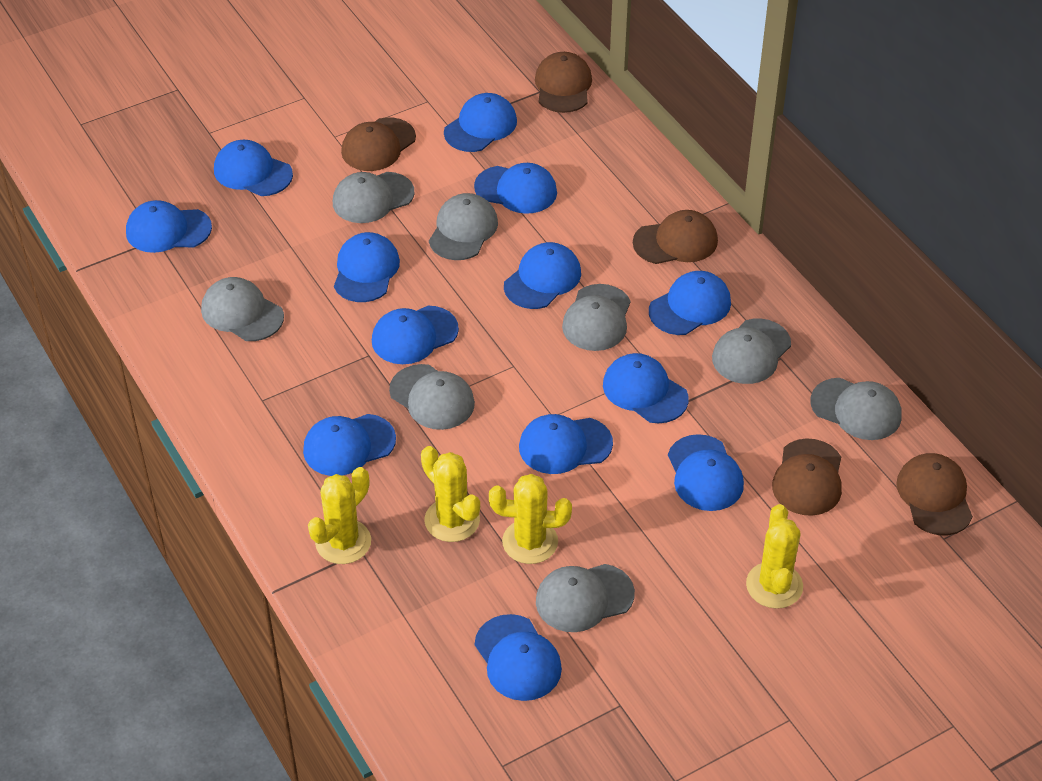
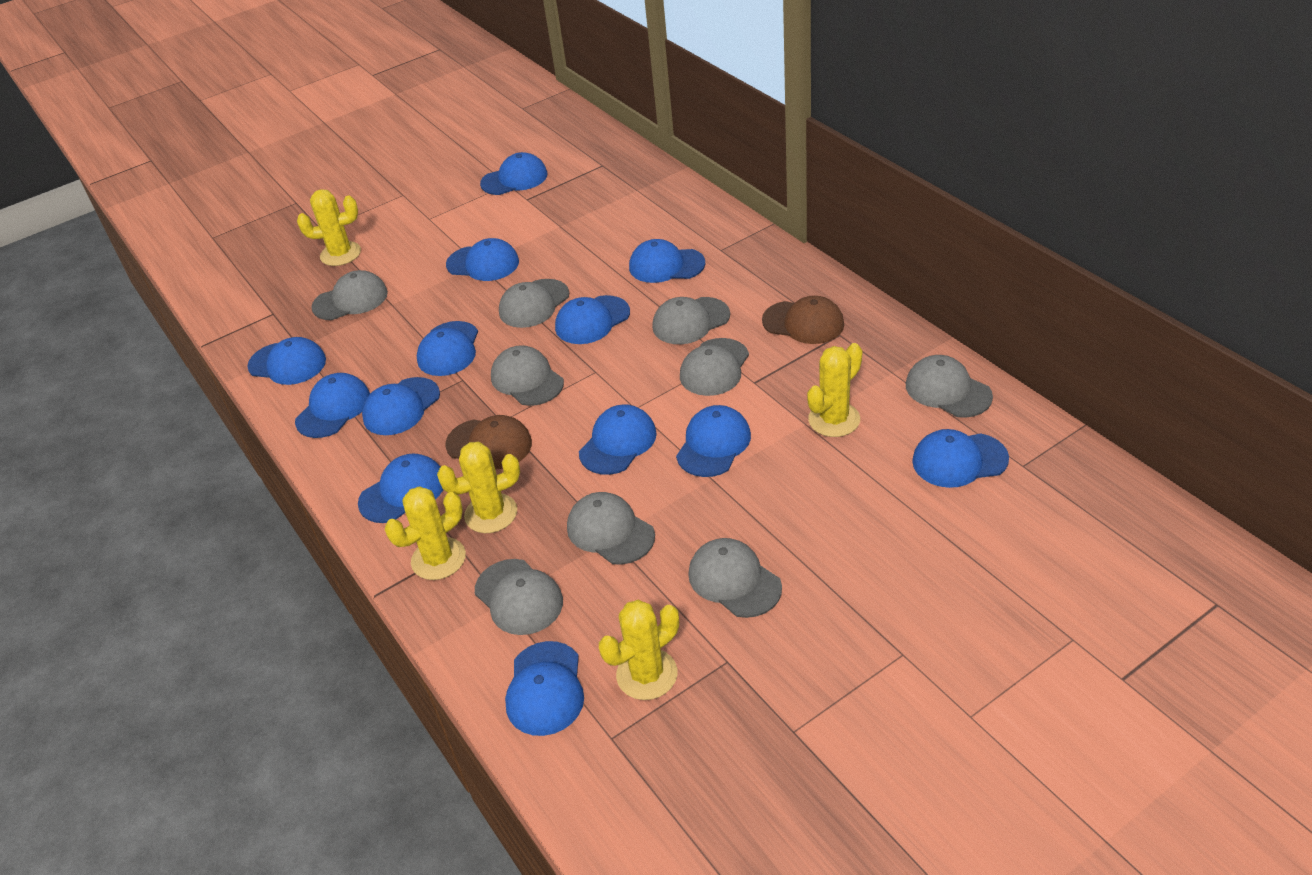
brown cap: 5 -> 2
grey cap: 8 -> 9
yellow cactus: 4 -> 5

